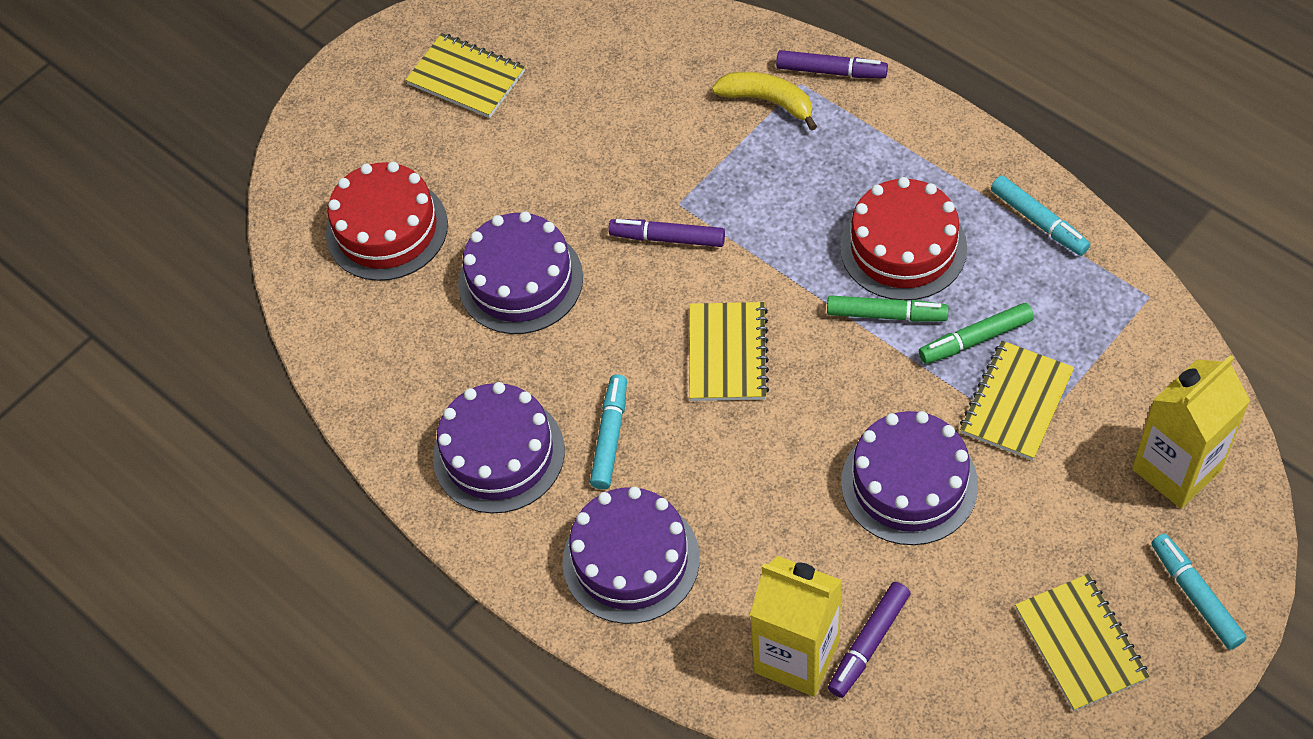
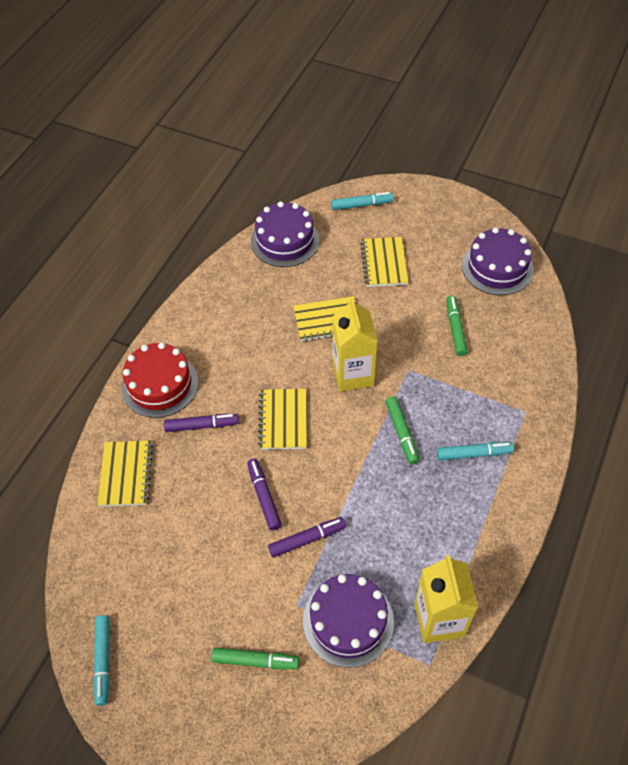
green marker: 2 -> 3
purple cake: 4 -> 3
red cake: 2 -> 1
yellow banana: 1 -> 0

